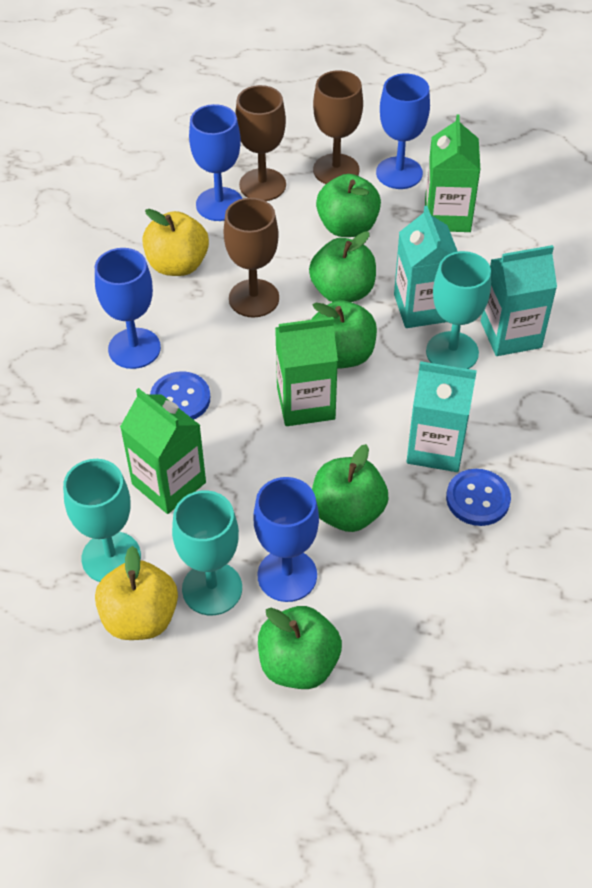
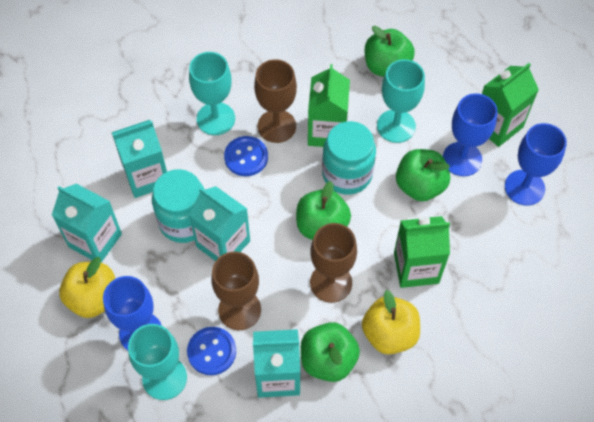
blue goblet: 4 -> 3
green apple: 5 -> 4
turquoise carton: 3 -> 4
turquoise jar: 0 -> 2

